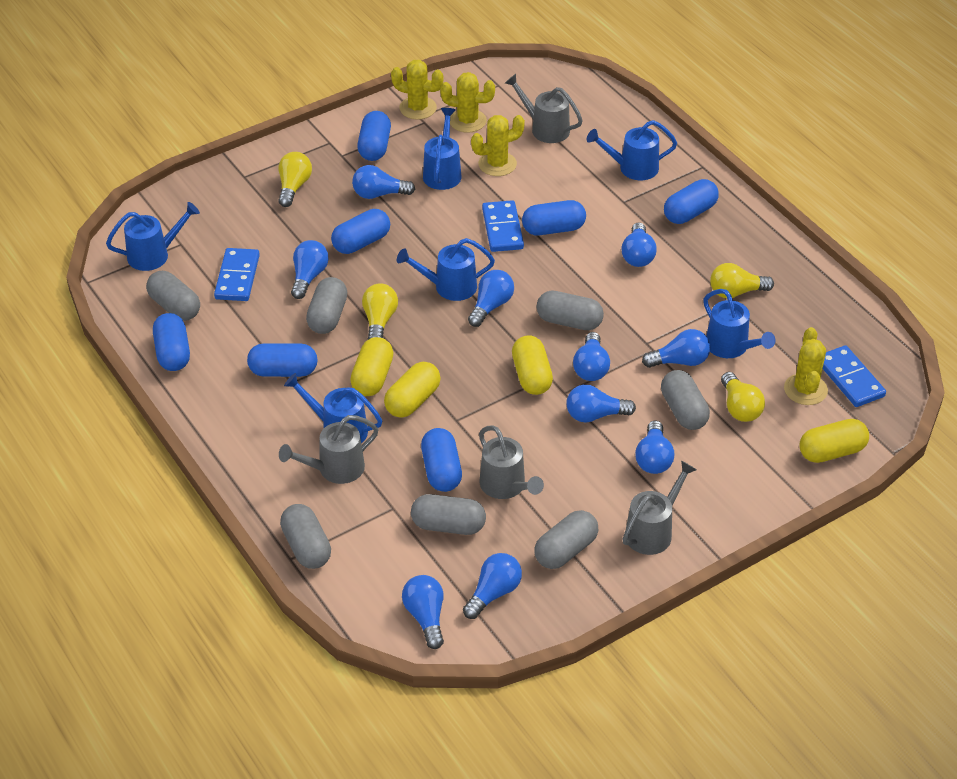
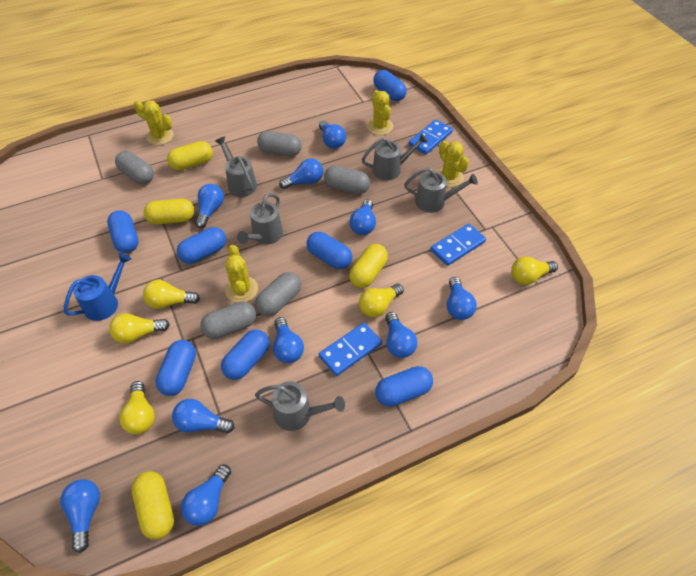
blue watering can: 6 -> 1
grey capsule: 7 -> 5
grey watering can: 4 -> 5
yellow light bulb: 4 -> 5

